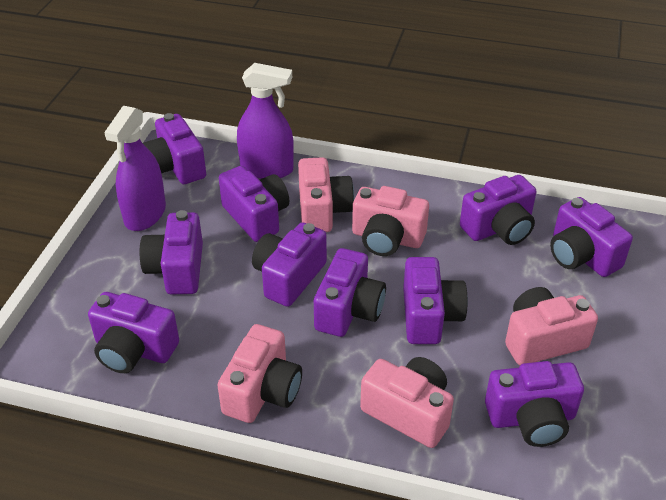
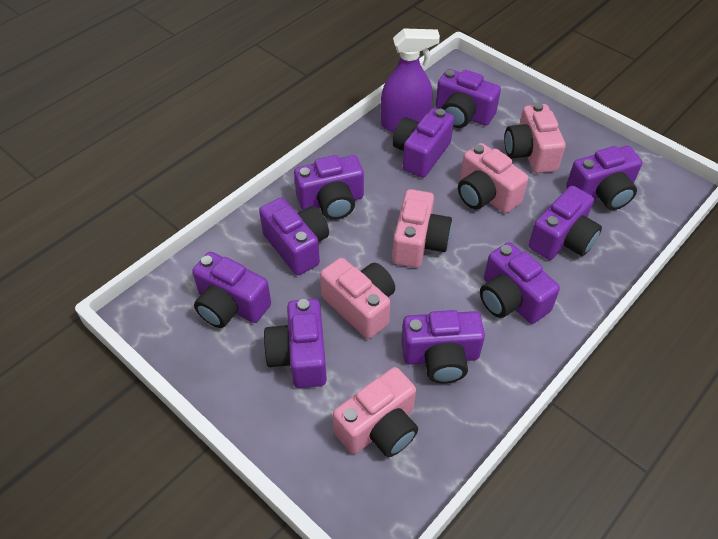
purple spray bottle: 2 -> 1

